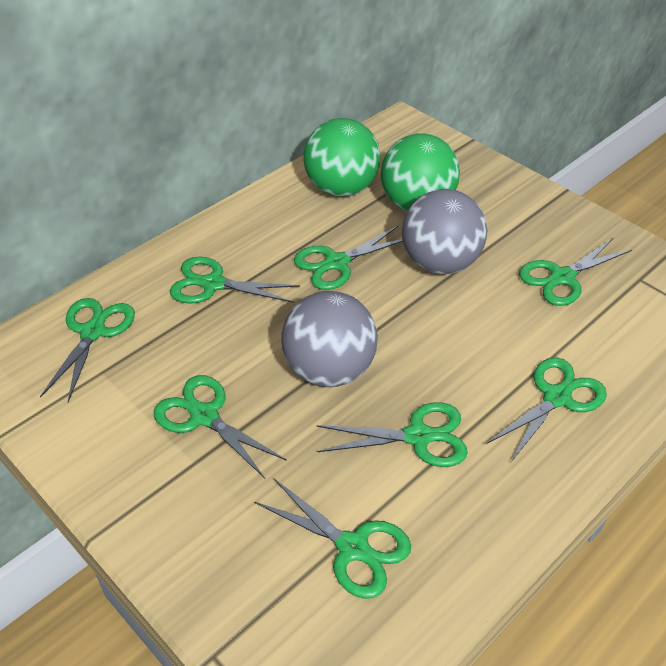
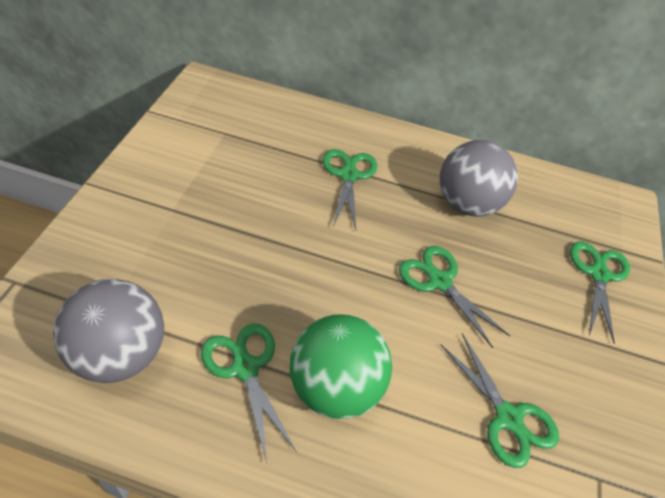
green ball: 2 -> 1
green scissors: 8 -> 5

